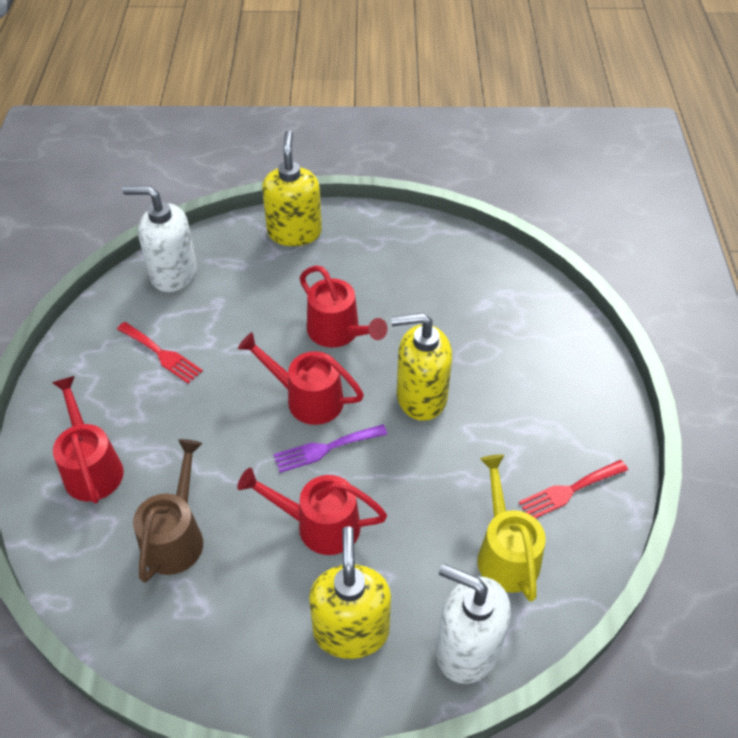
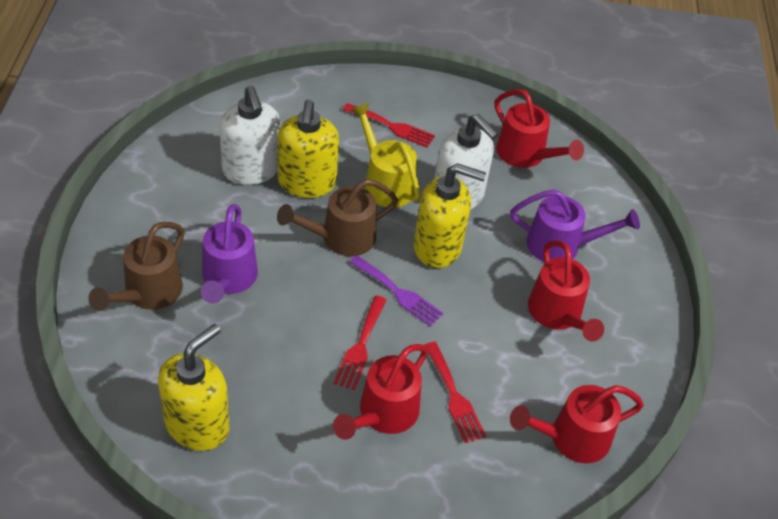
brown watering can: 1 -> 2
purple watering can: 0 -> 2
red fork: 2 -> 3

